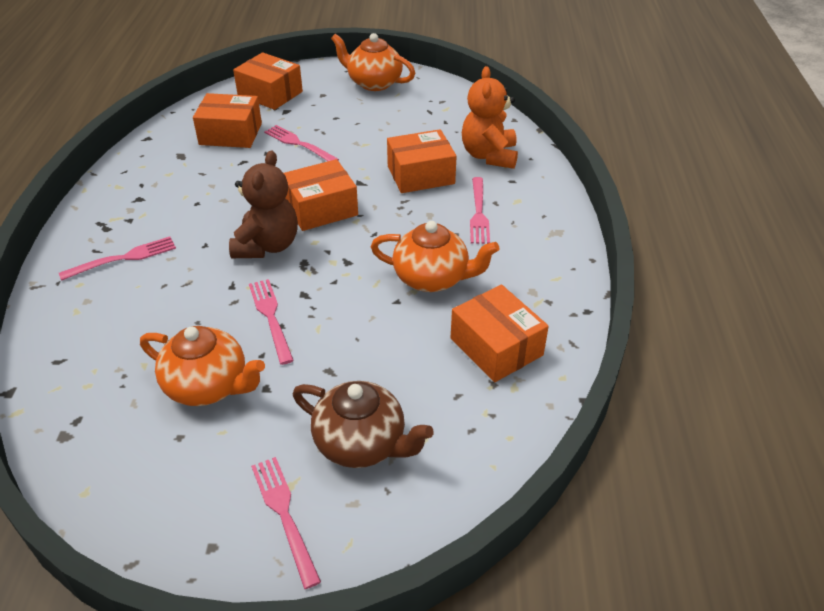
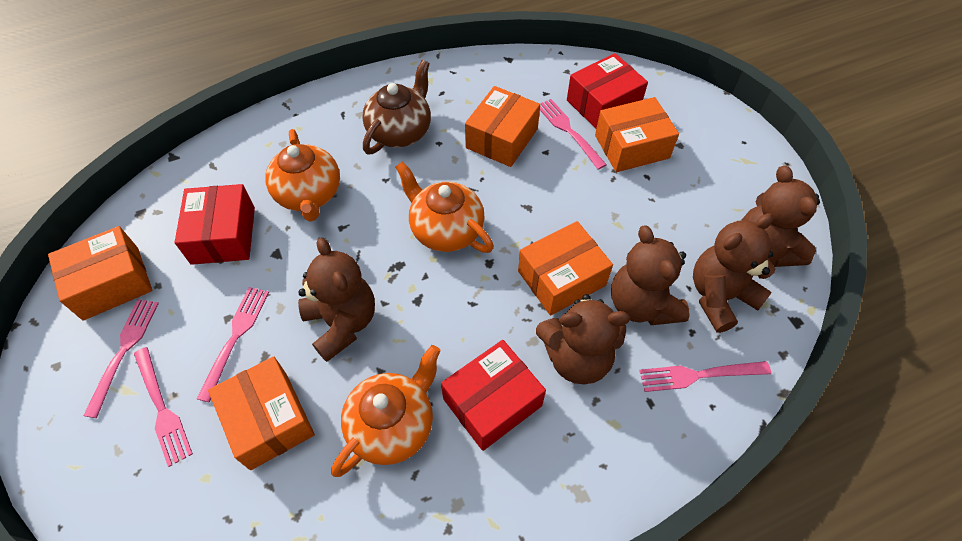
brown teddy bear: 1 -> 5
orange teddy bear: 1 -> 0
red box: 0 -> 3

